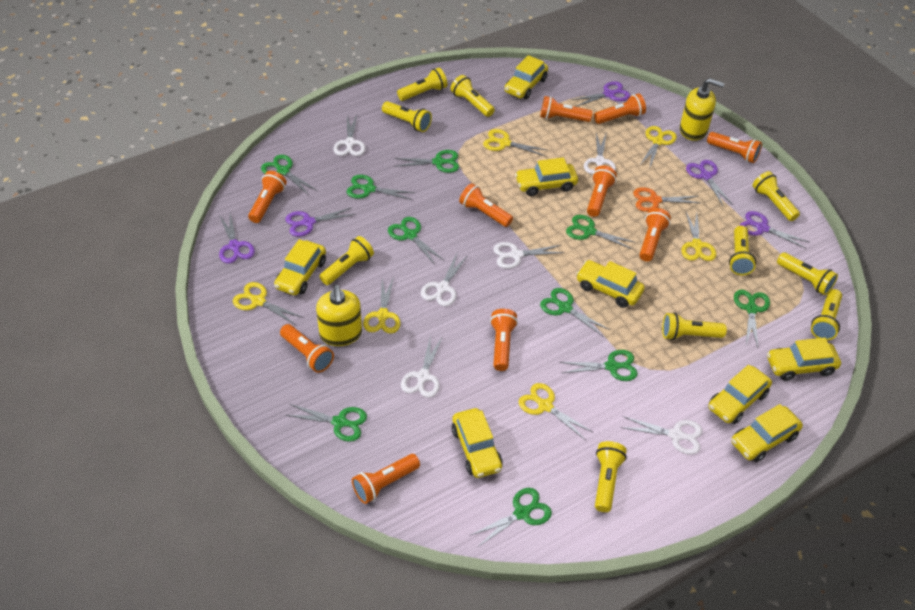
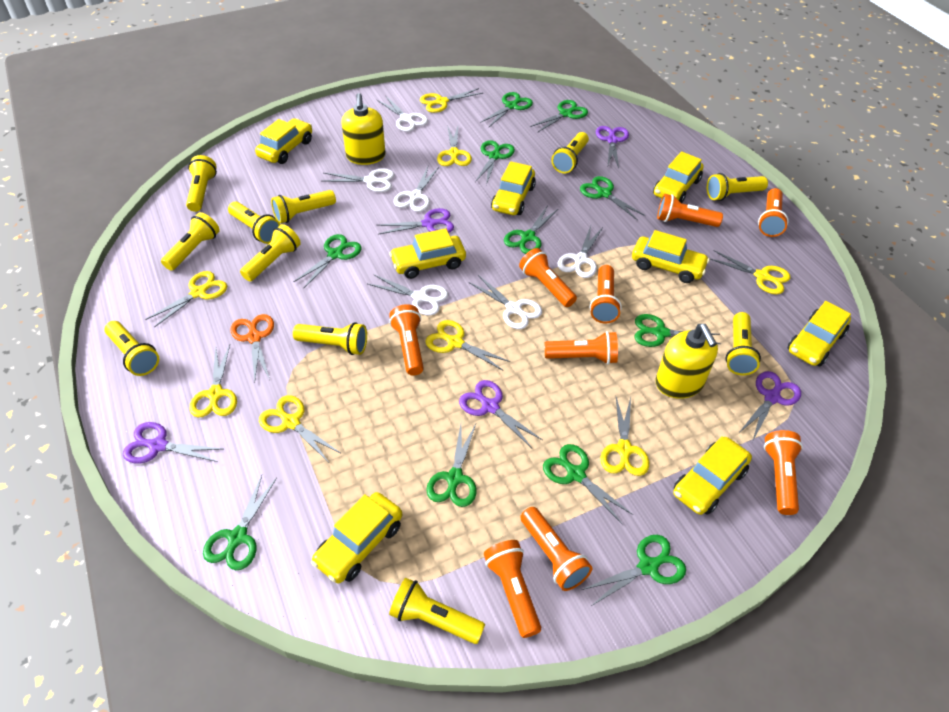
green scissors: 10 -> 11
orange flashlight: 10 -> 9
yellow flashlight: 10 -> 11
yellow scissors: 6 -> 8

